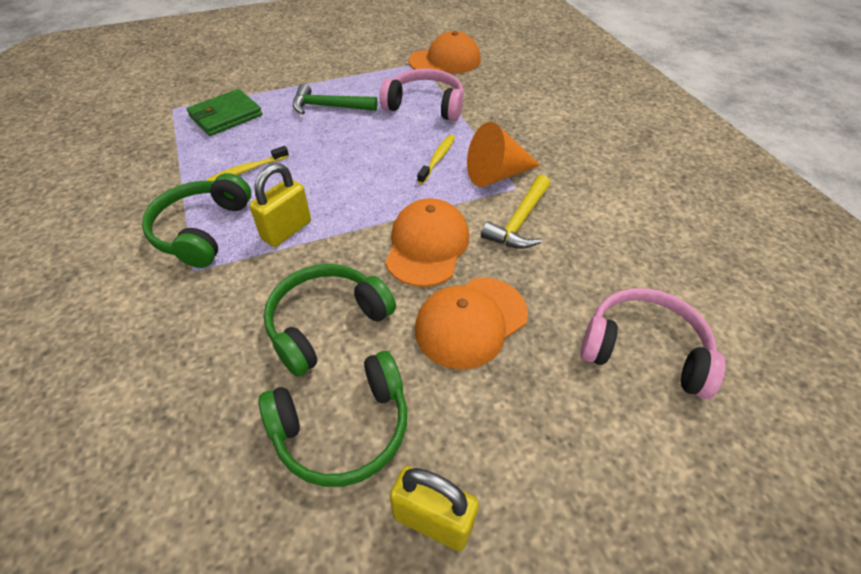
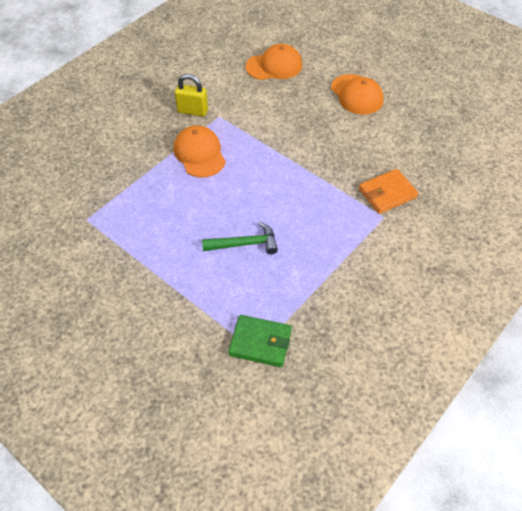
green headphones: 3 -> 0
orange cone: 1 -> 0
orange wallet: 0 -> 1
pink headphones: 2 -> 0
yellow hammer: 1 -> 0
yellow padlock: 2 -> 1
yellow toothbrush: 2 -> 0

